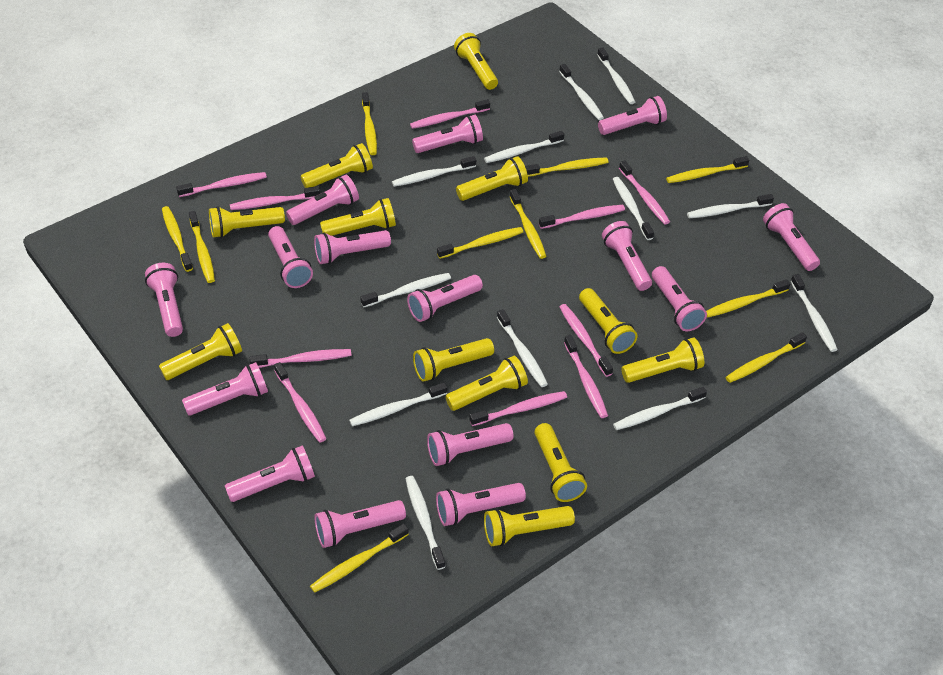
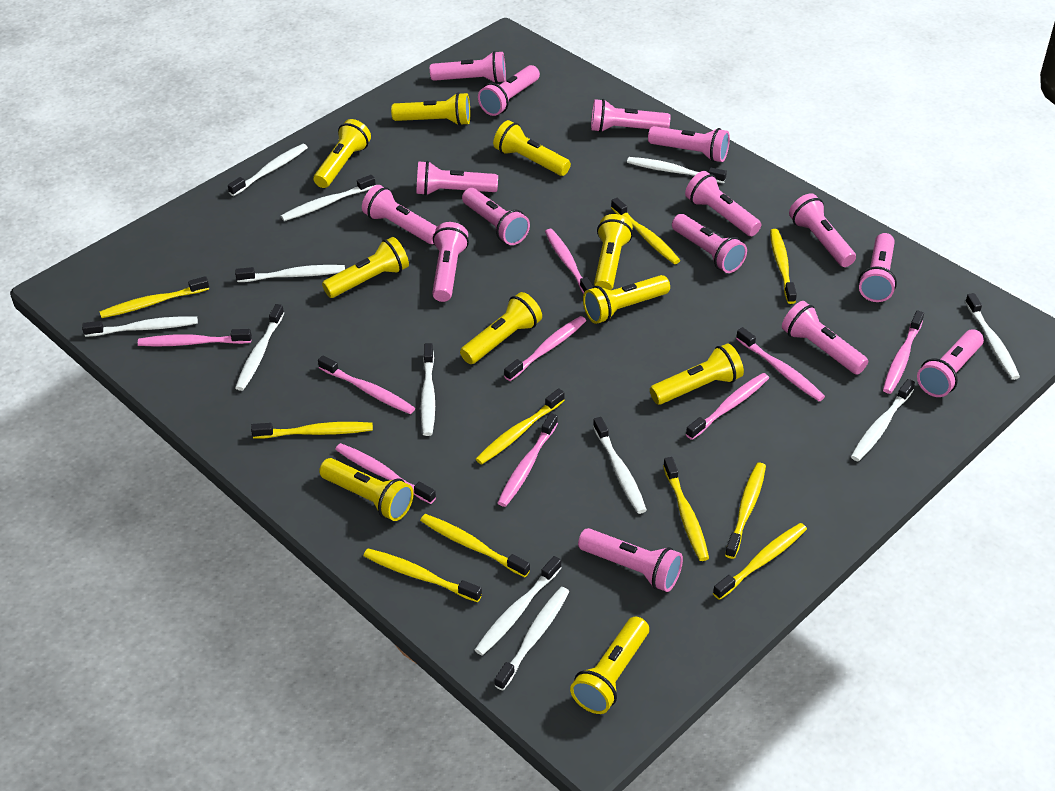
pink toothbrush: 10 -> 9
yellow flashlight: 12 -> 10

